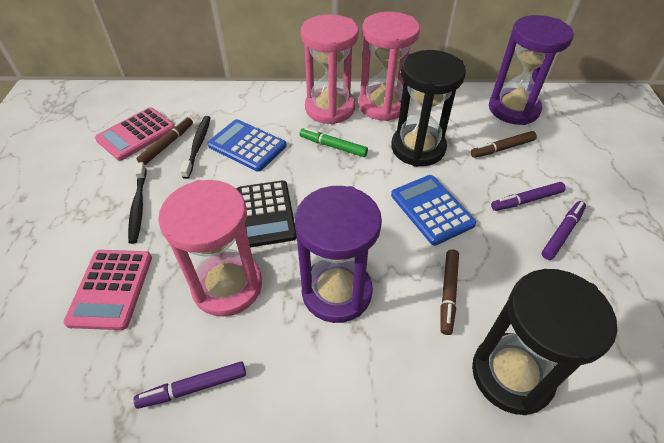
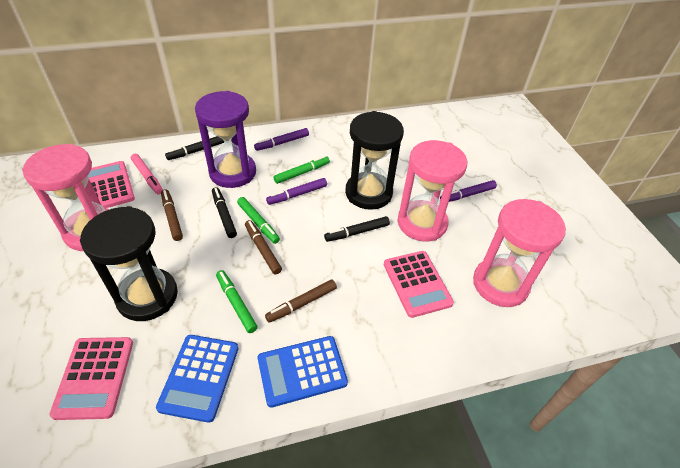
black calculator: 1 -> 0
black marker: 0 -> 3
black toothbrush: 2 -> 0
green marker: 1 -> 3
pink calculator: 2 -> 3
pink marker: 0 -> 1
purple hourglass: 2 -> 1

